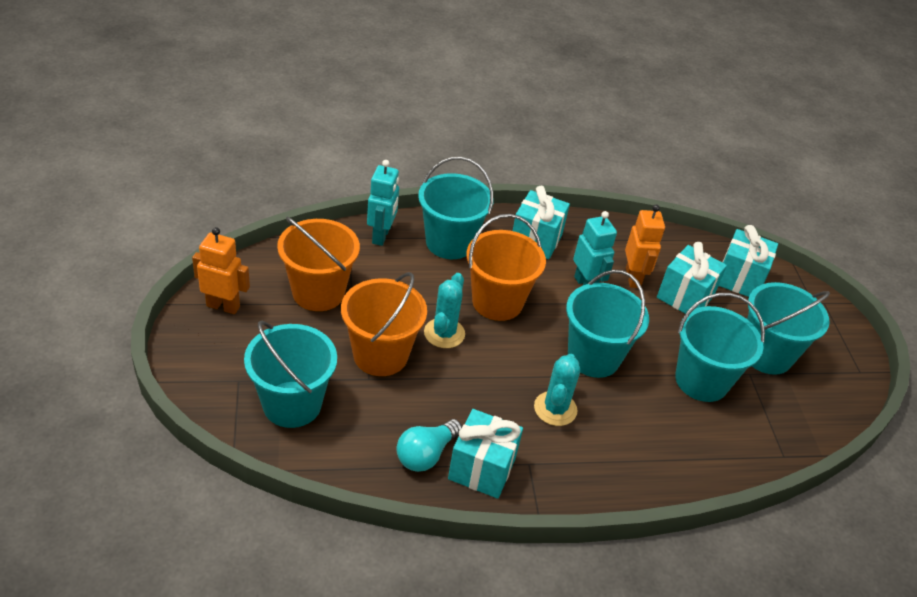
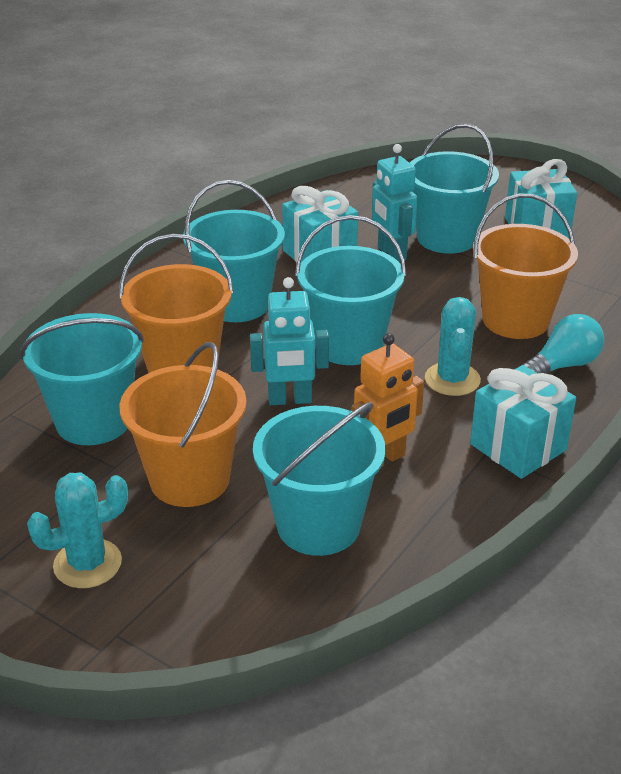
orange robot: 2 -> 1
turquoise gift: 4 -> 3

